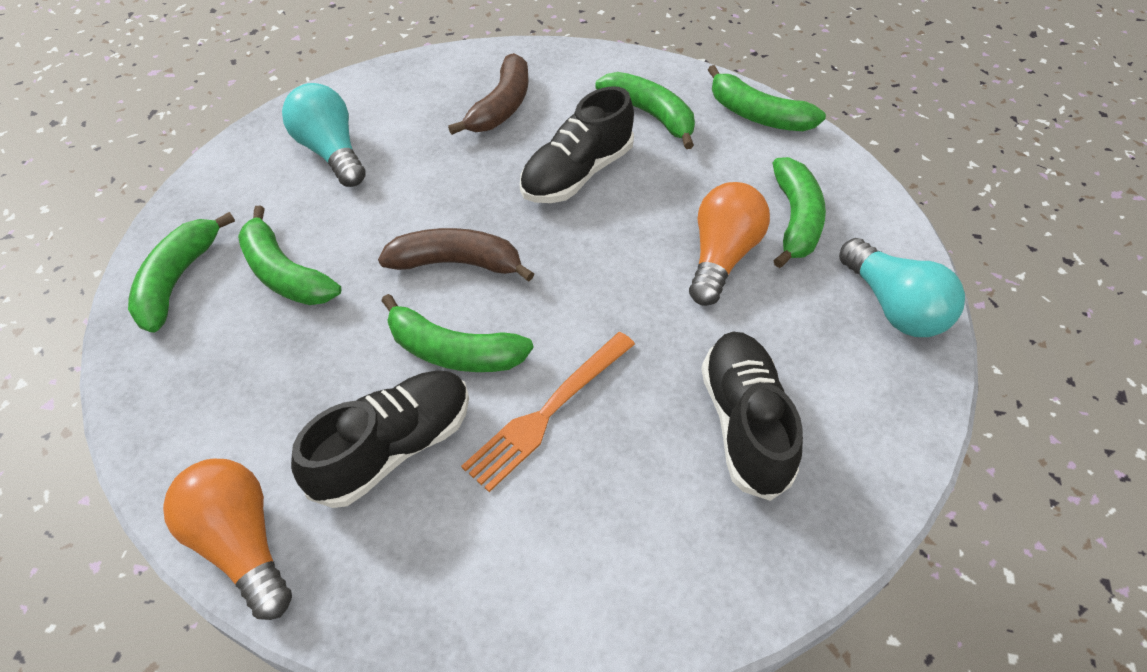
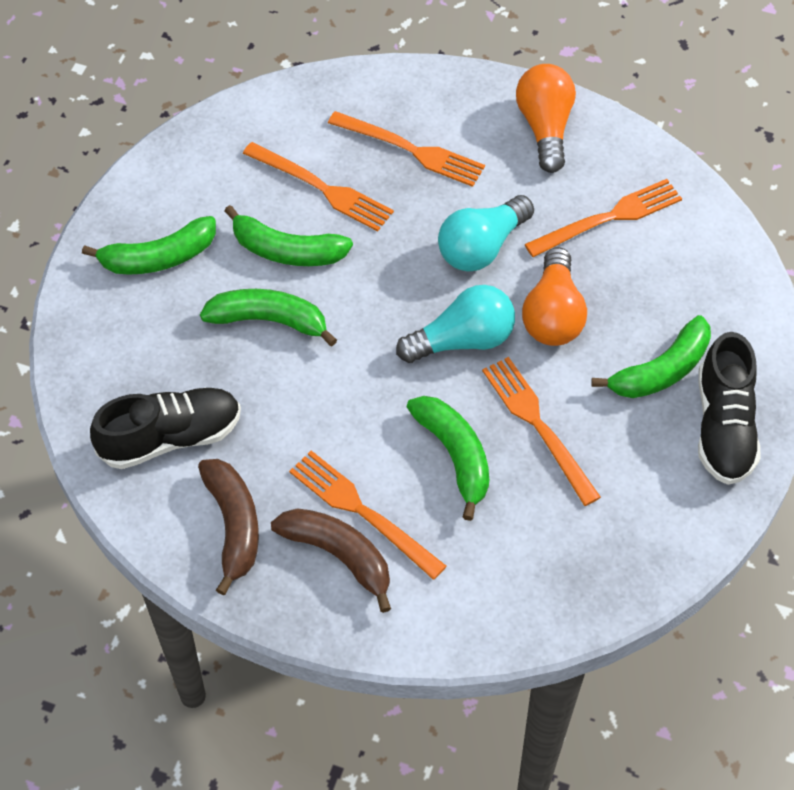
black shoe: 3 -> 2
green banana: 6 -> 5
orange fork: 1 -> 5

